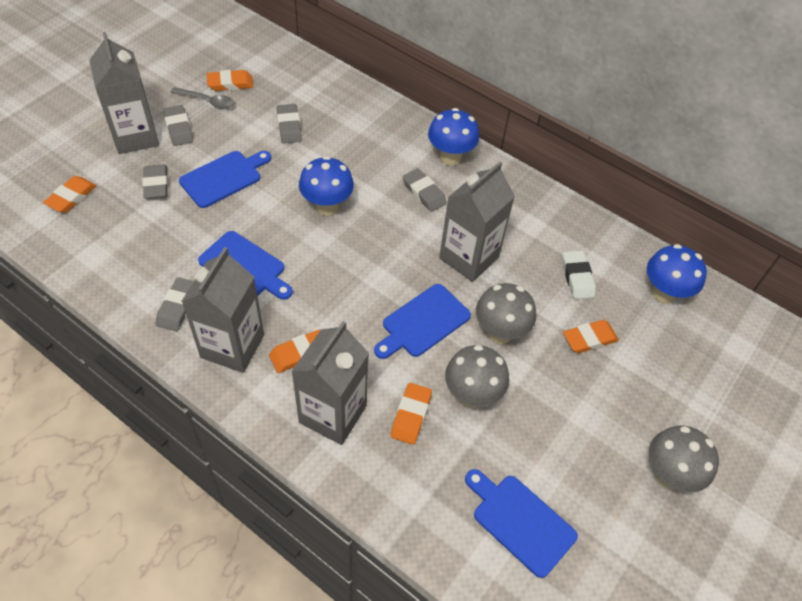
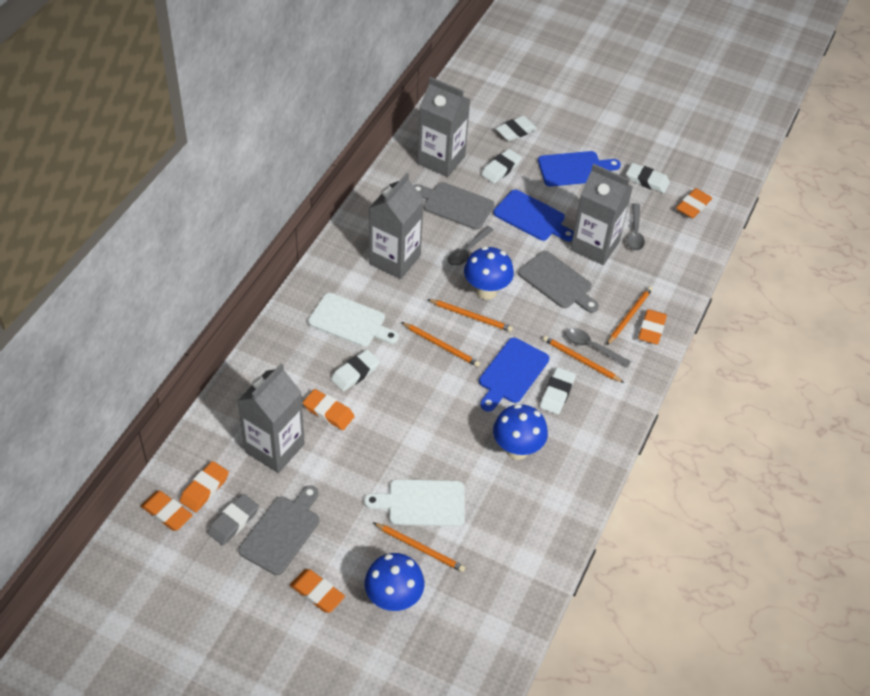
blue cutting board: 4 -> 3
grey cutting board: 0 -> 3
grey eraser: 5 -> 1
grey mushroom: 3 -> 0
grey spoon: 1 -> 3
orange eraser: 5 -> 6
orange pencil: 0 -> 5
white cutting board: 0 -> 2
white eraser: 1 -> 5

